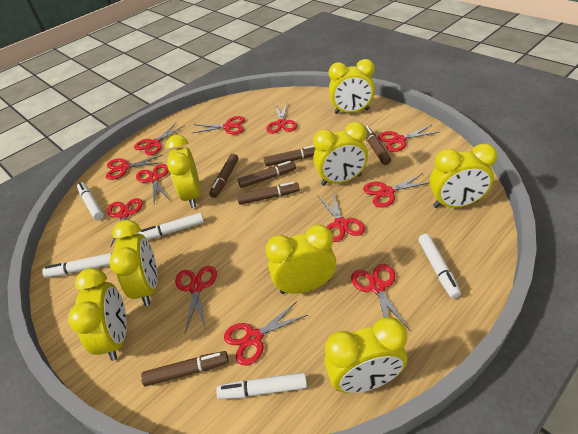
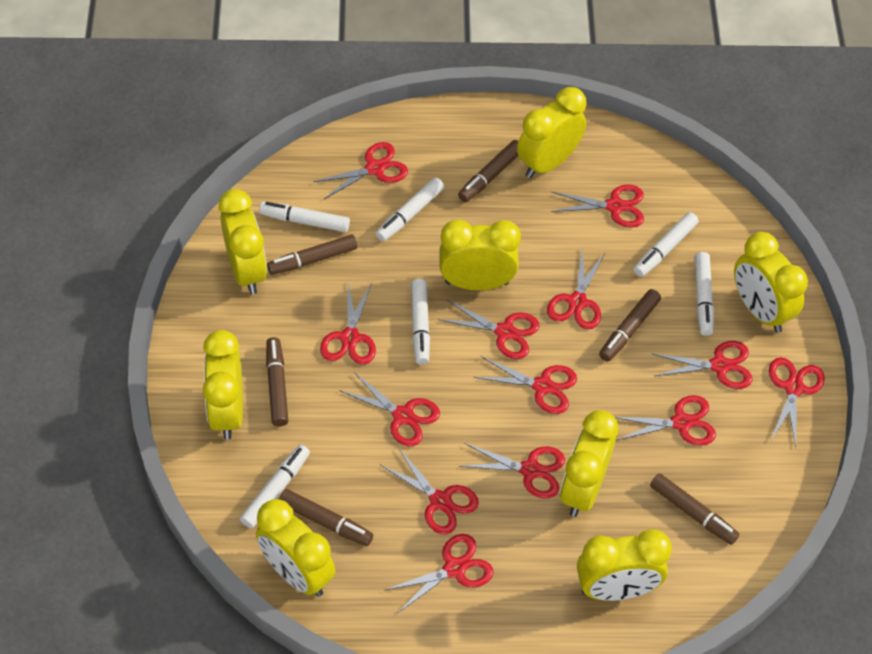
red scissors: 12 -> 13
white marker: 5 -> 6

